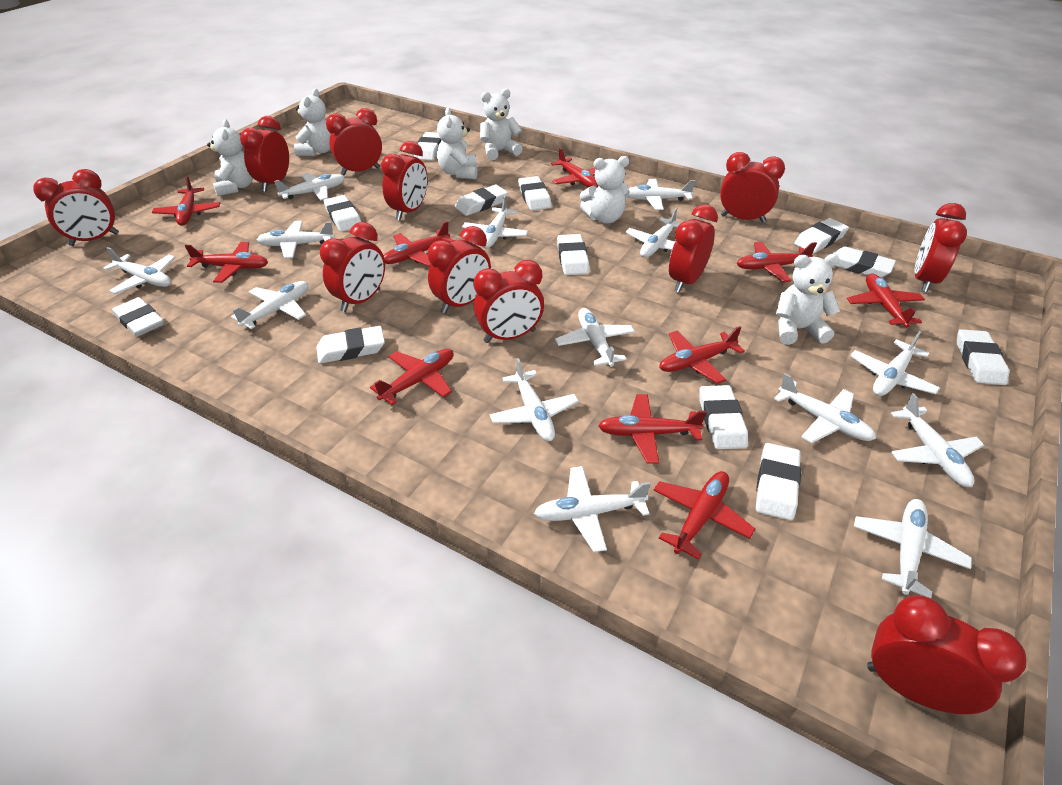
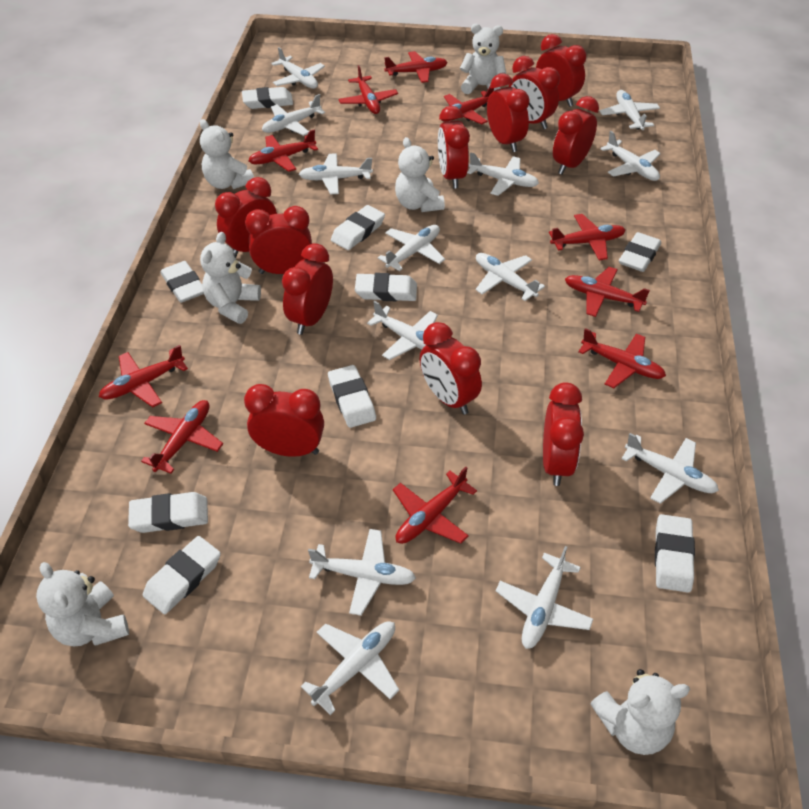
white eraser: 12 -> 9
white plane: 14 -> 13

